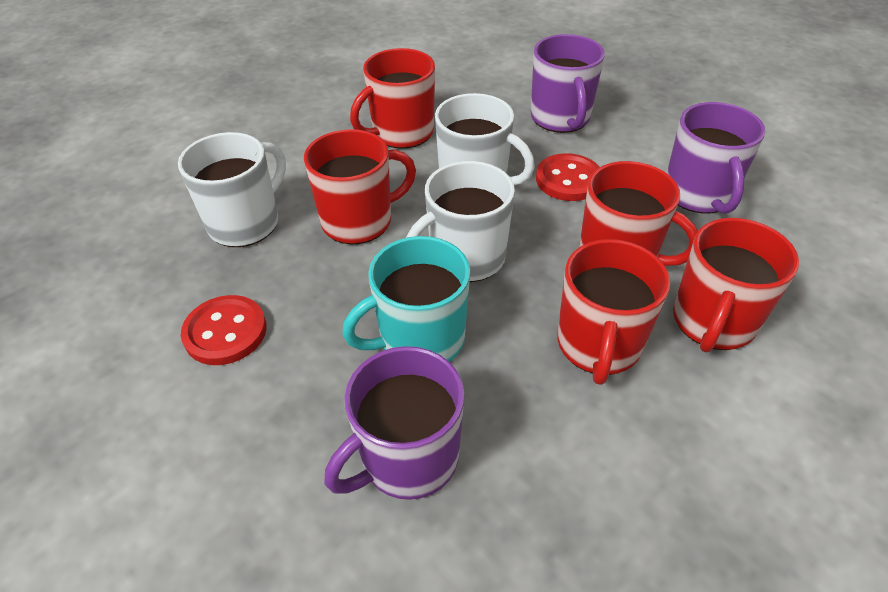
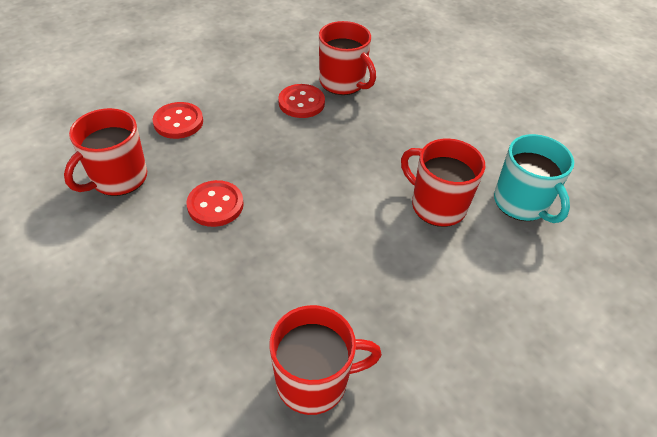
purple mug: 3 -> 0
red button: 2 -> 3
red mug: 5 -> 4
white mug: 3 -> 0

